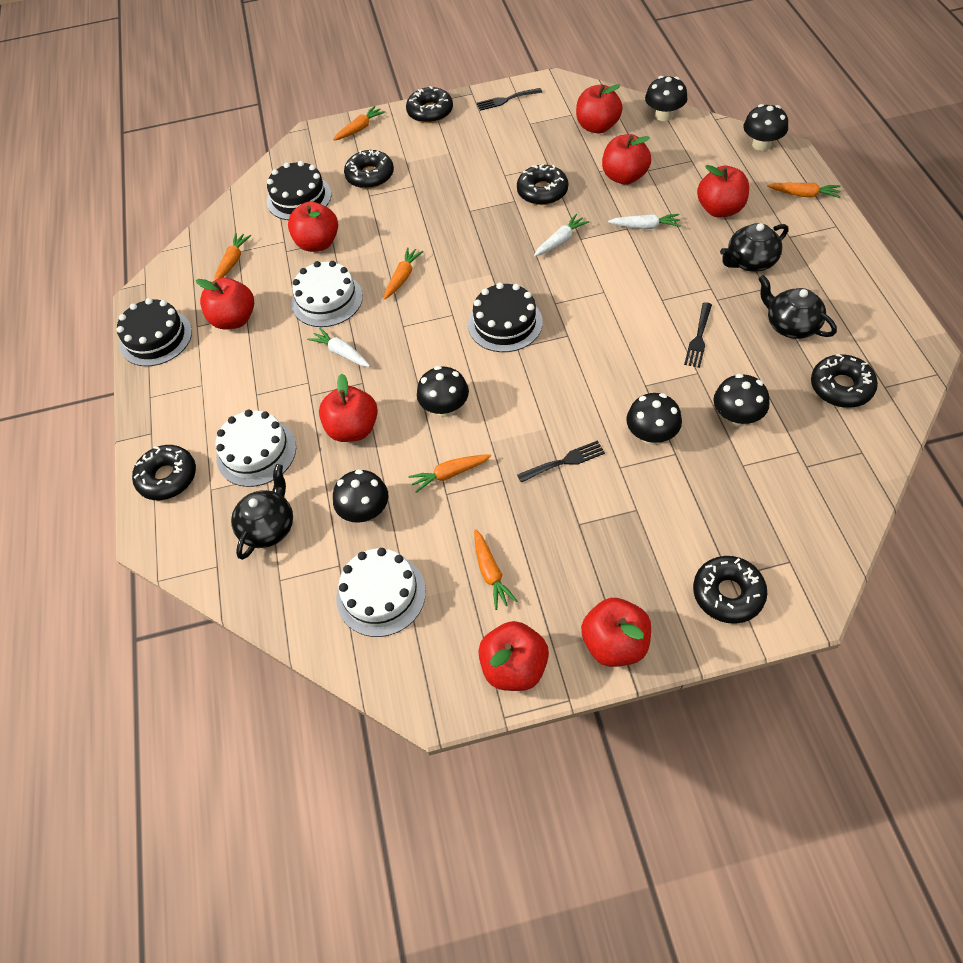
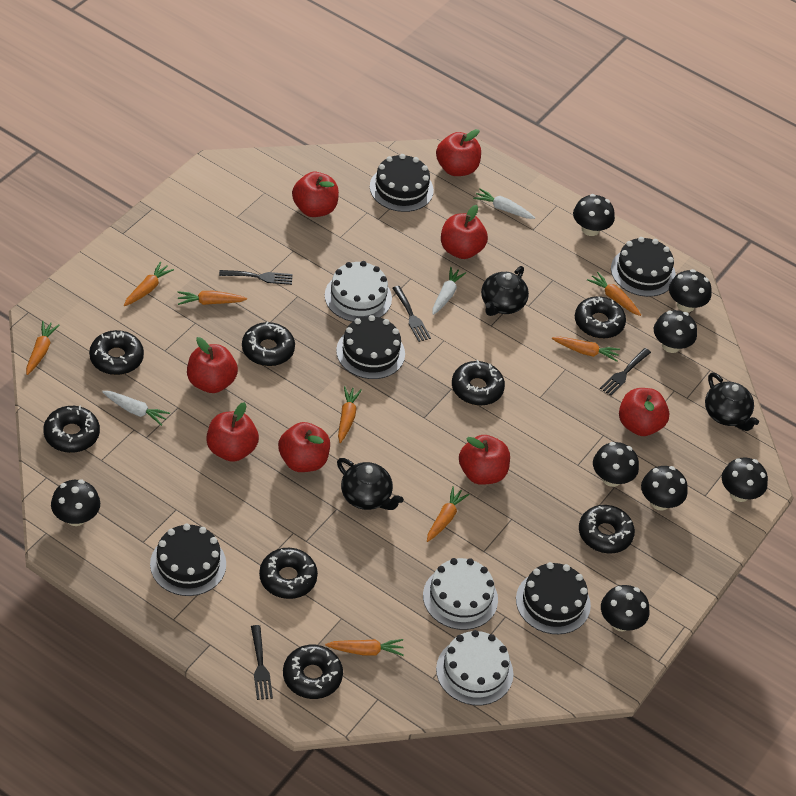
black cake: 3 -> 5
black donut: 6 -> 8
black fork: 3 -> 4
black mushroom: 6 -> 8
orange carrot: 6 -> 8

